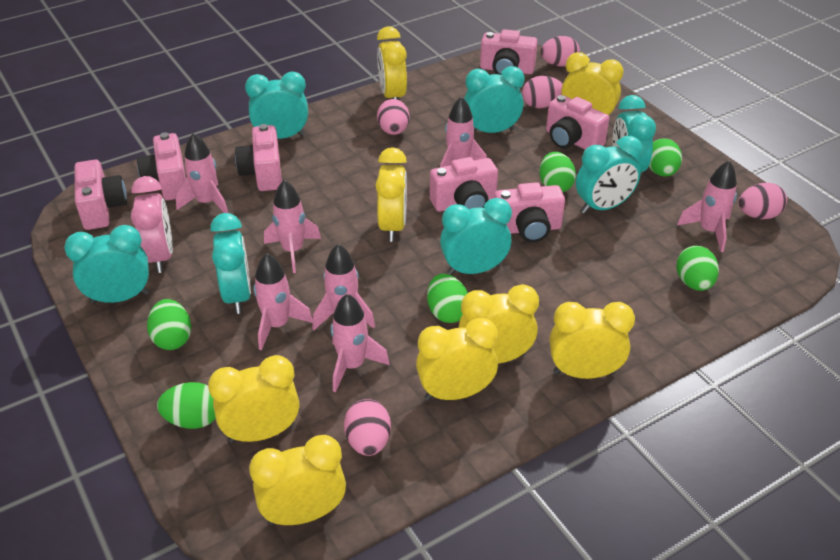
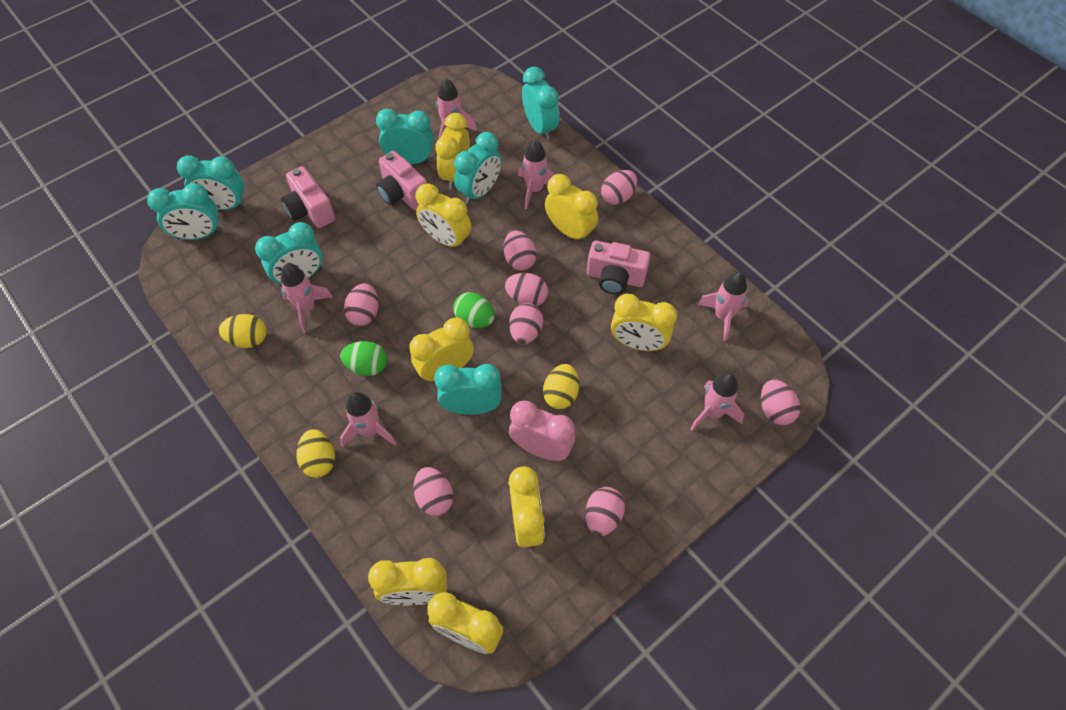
green egg: 6 -> 2
pink camera: 7 -> 3
pink egg: 5 -> 8
pink rocket: 7 -> 6
yellow egg: 0 -> 3

